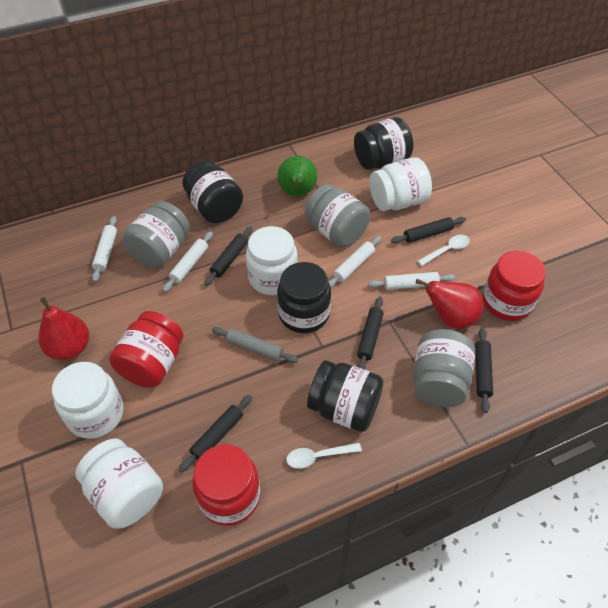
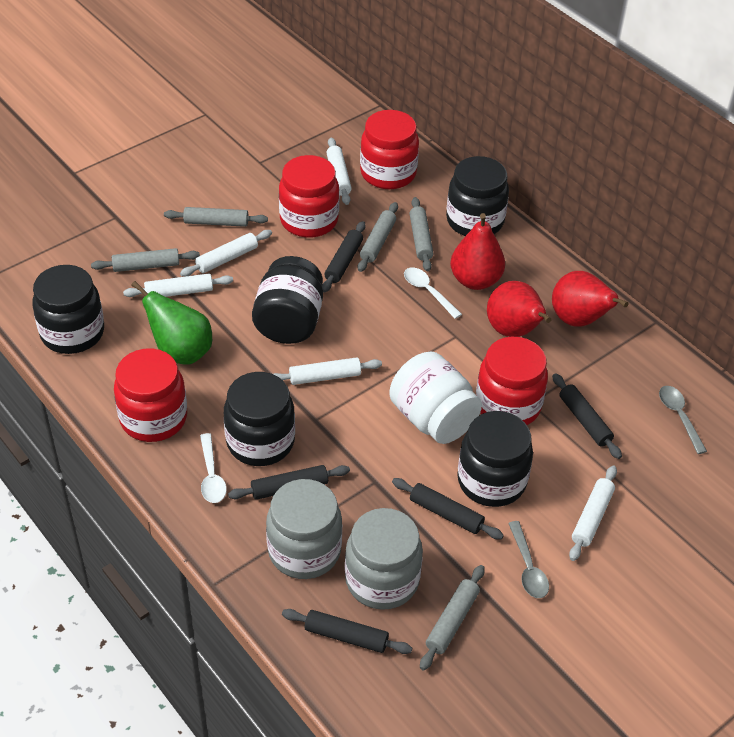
black jar: 4 -> 5
grey jar: 3 -> 2
grey rolling pin: 1 -> 5
grey spoon: 0 -> 2
red jar: 3 -> 4
red pear: 2 -> 3
white jar: 4 -> 1
white rolling pin: 4 -> 5

